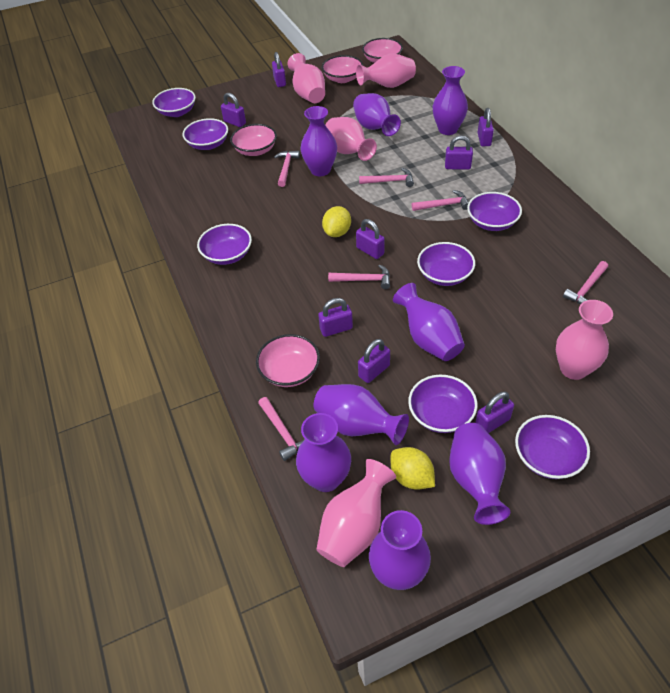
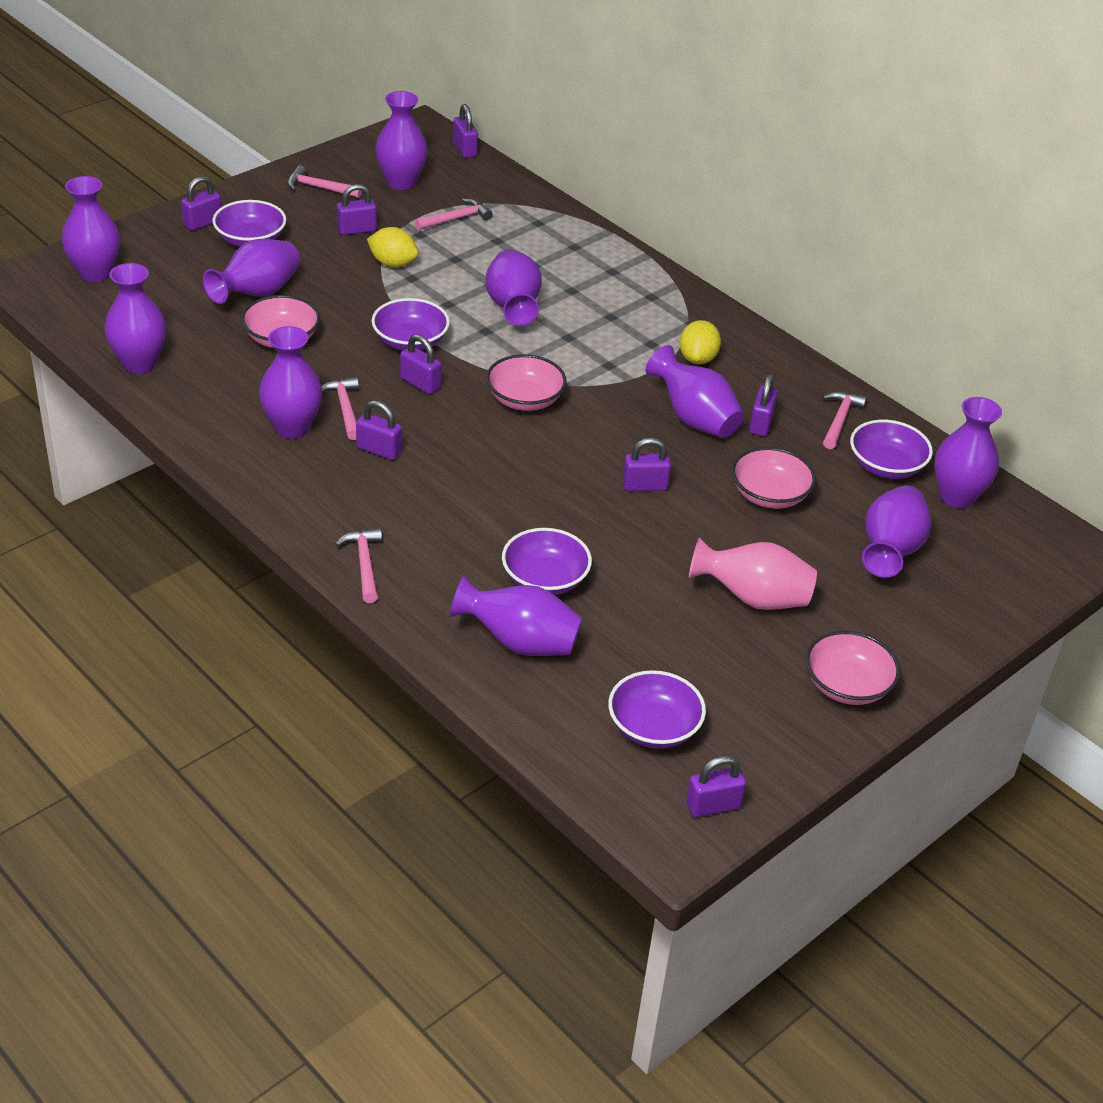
pink hammer: 6 -> 5
pink vase: 5 -> 1
purple bowl: 7 -> 5
purple vase: 8 -> 10

